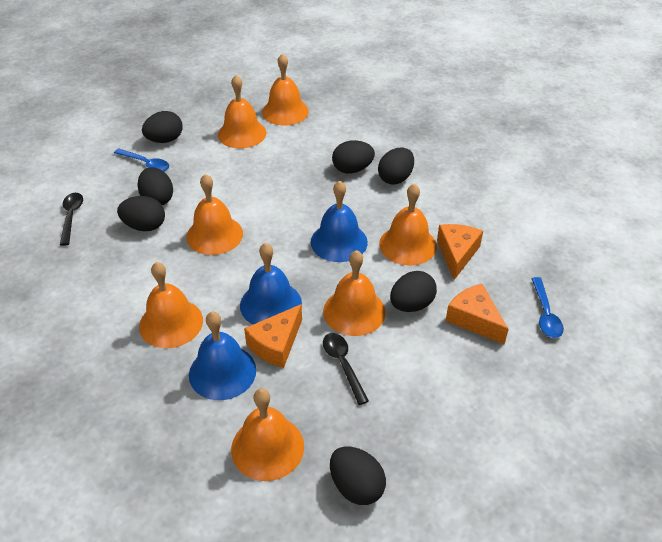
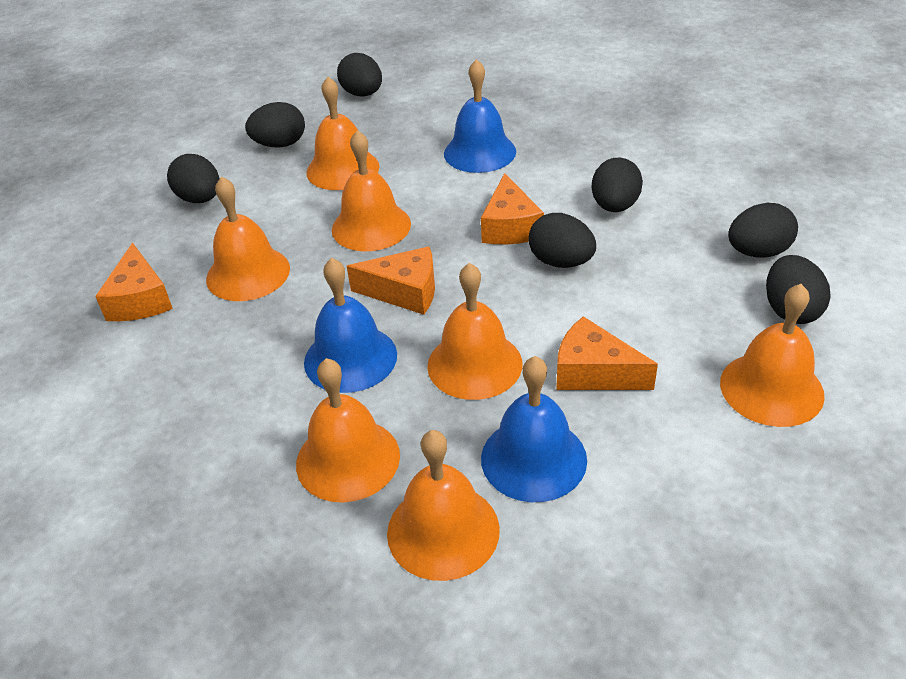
black spoon: 2 -> 0
blue spoon: 2 -> 0
orange cheese: 3 -> 4

